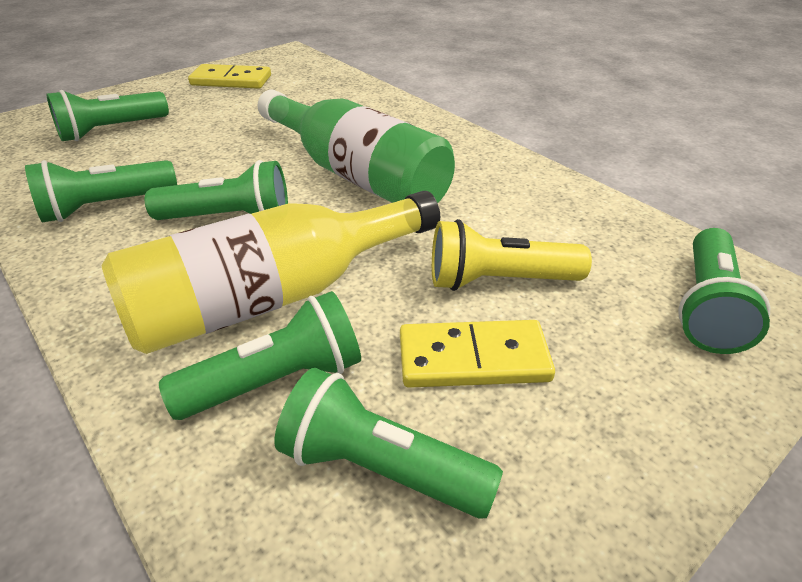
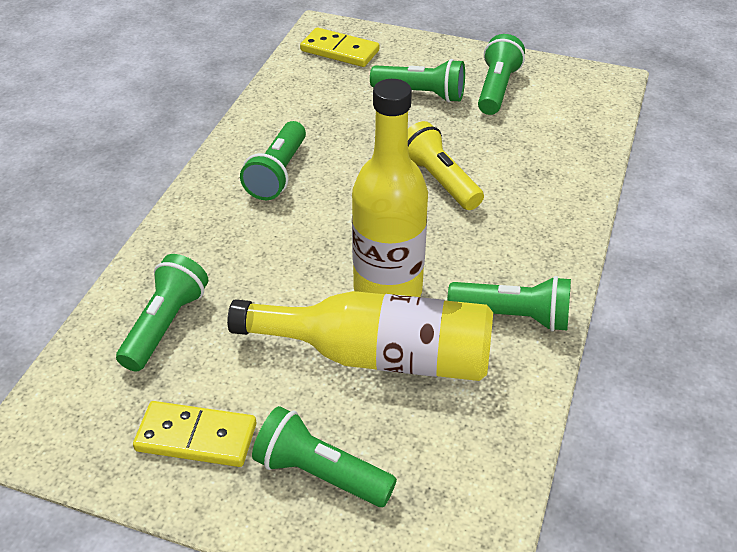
green bottle: 1 -> 0
yellow bottle: 1 -> 2

